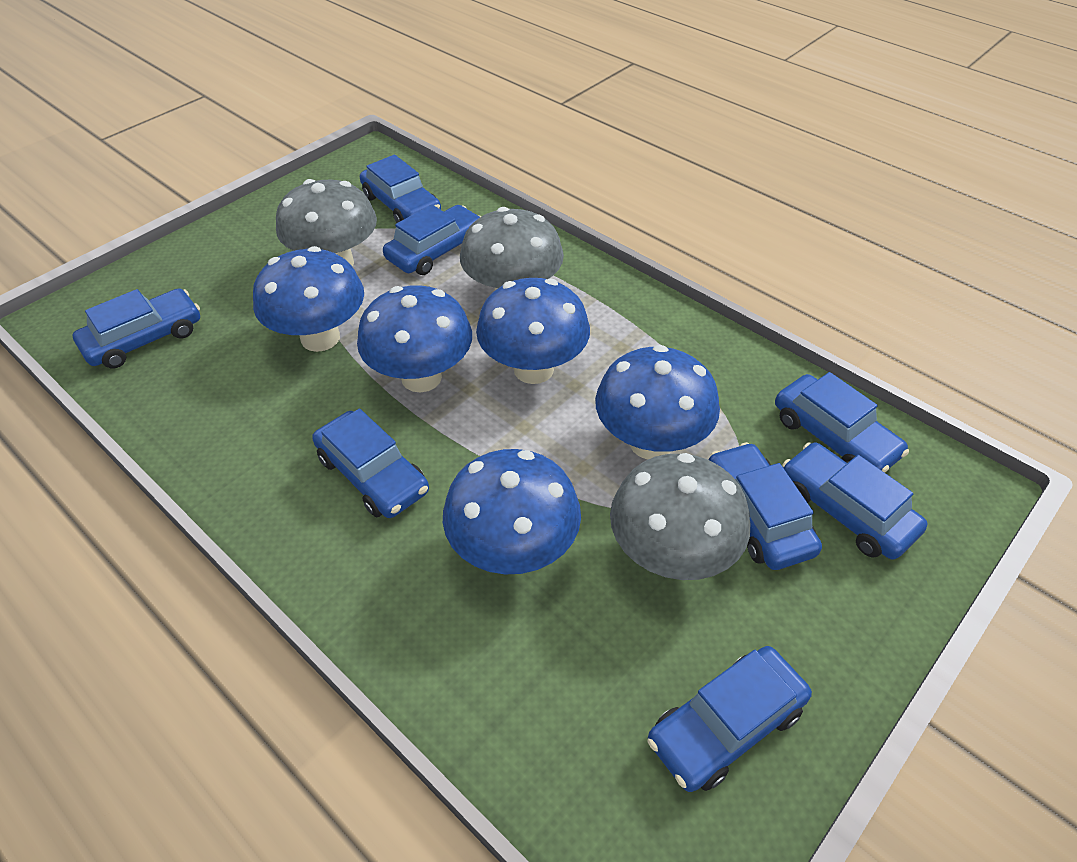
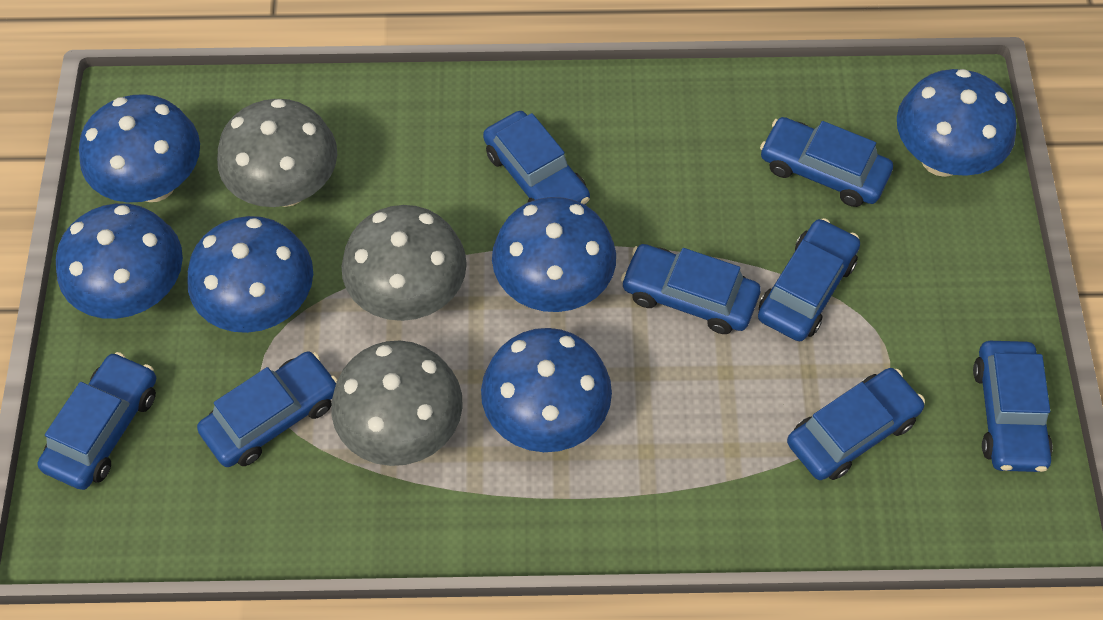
blue mushroom: 5 -> 6

